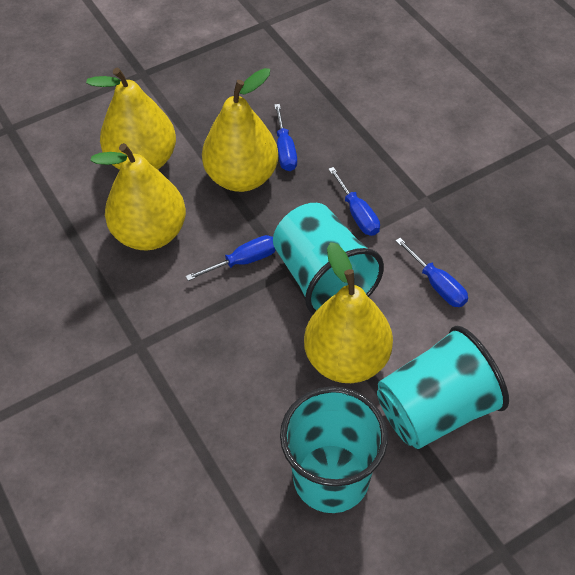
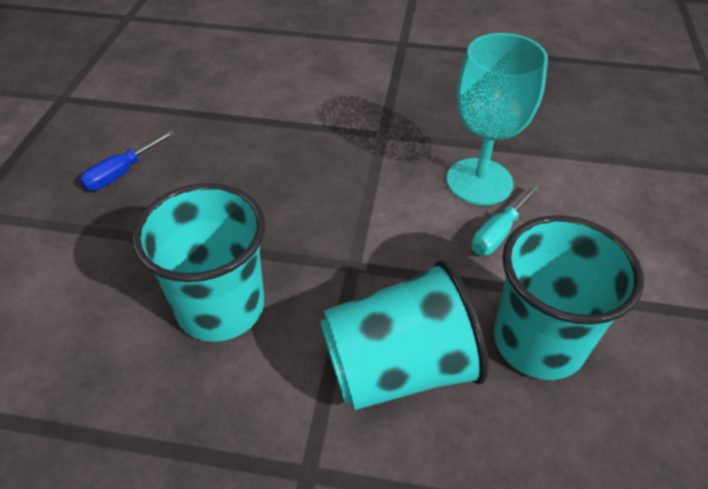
blue screwdriver: 4 -> 1
turquoise goblet: 0 -> 1
turquoise screwdriver: 0 -> 1
yellow pear: 4 -> 0

